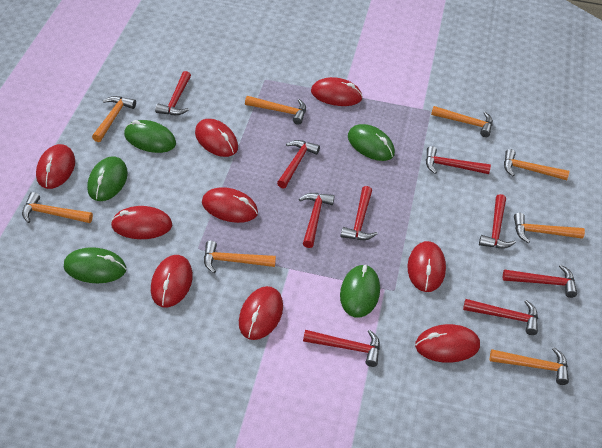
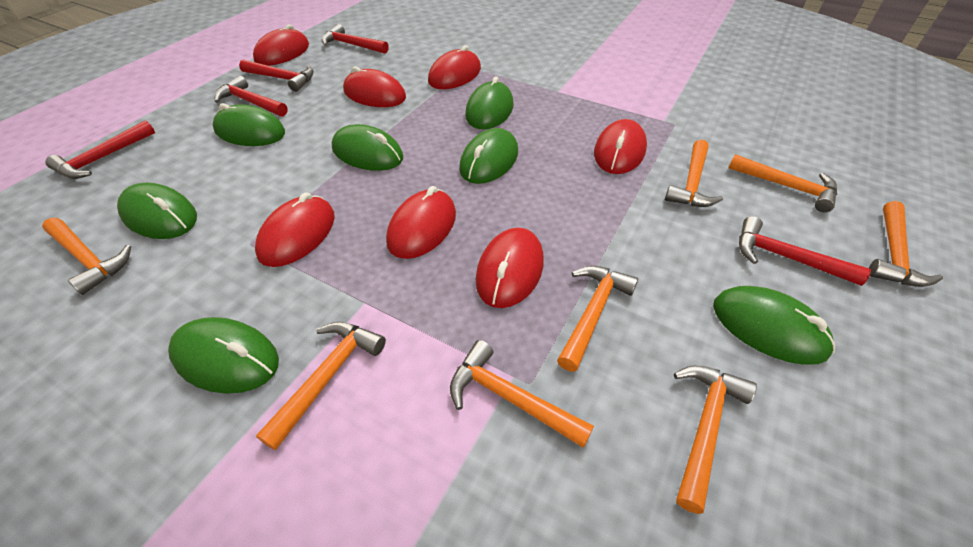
green mouse: 5 -> 7
red hammer: 9 -> 5
red mouse: 9 -> 7

